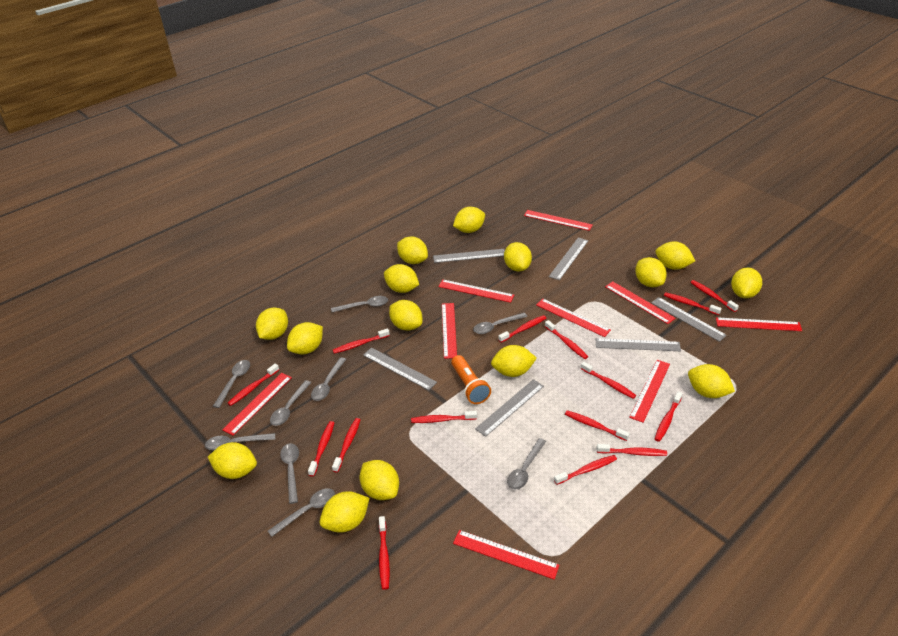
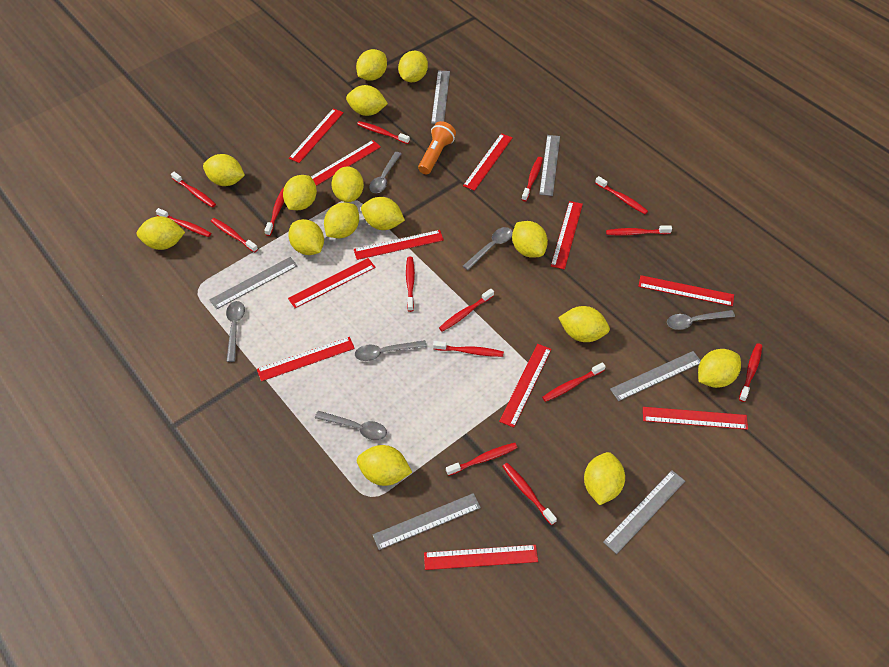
grey spoon: 9 -> 6
red ruler: 9 -> 11

